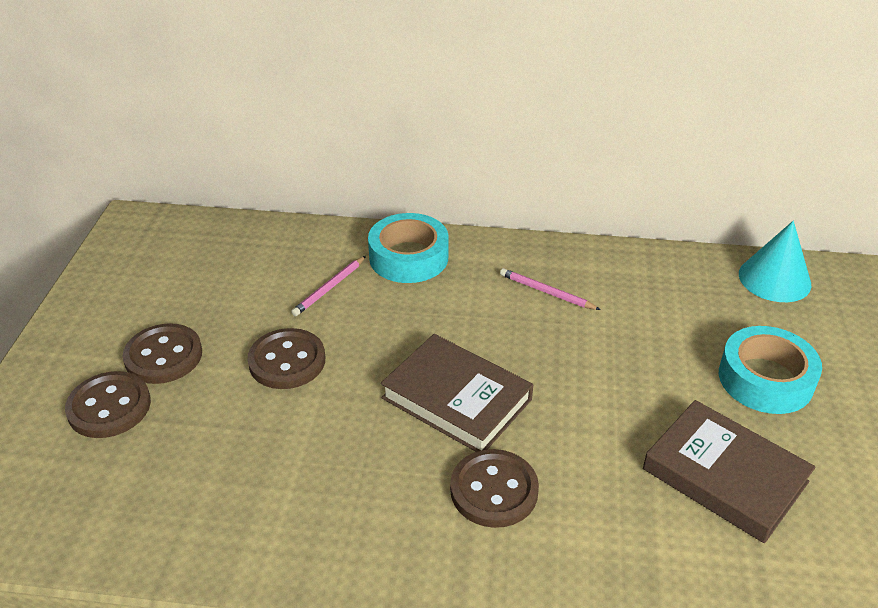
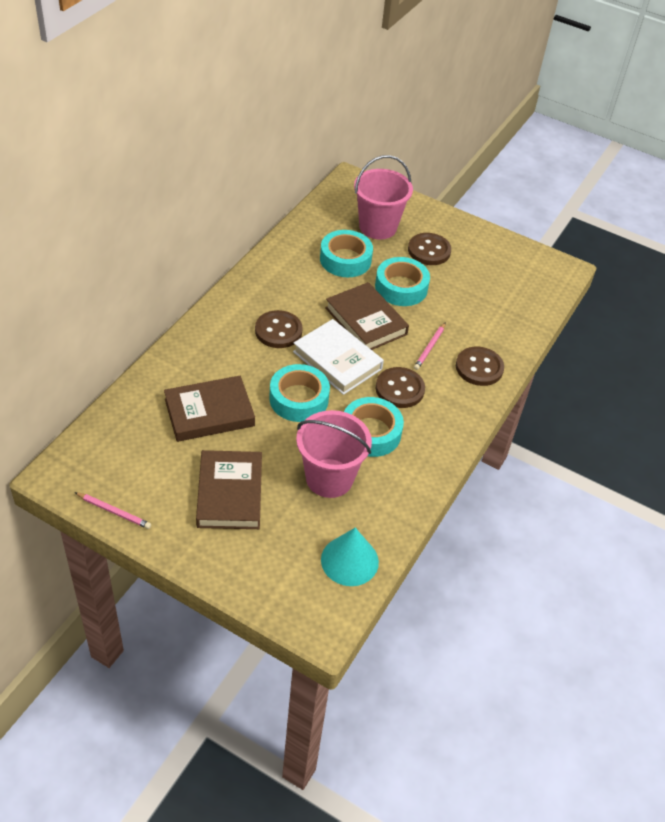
brown book: 2 -> 3
pink bucket: 0 -> 2
turquoise tape: 2 -> 4
white book: 0 -> 1

